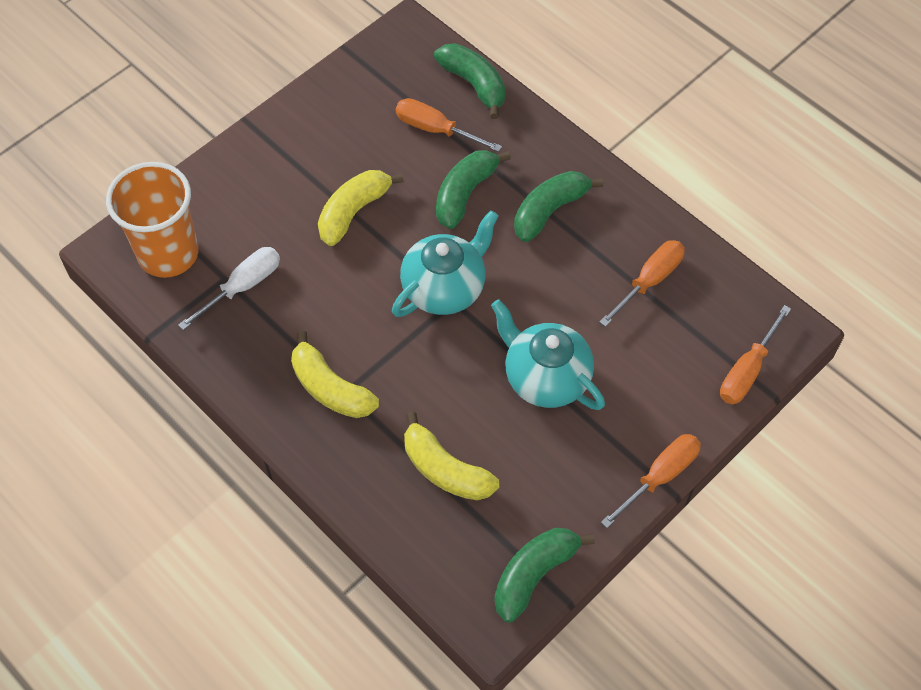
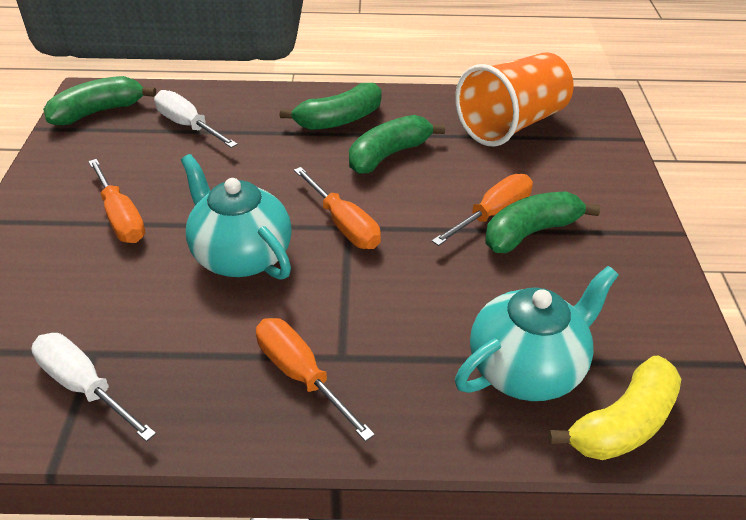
white screwdriver: 1 -> 2
yellow banana: 3 -> 1

